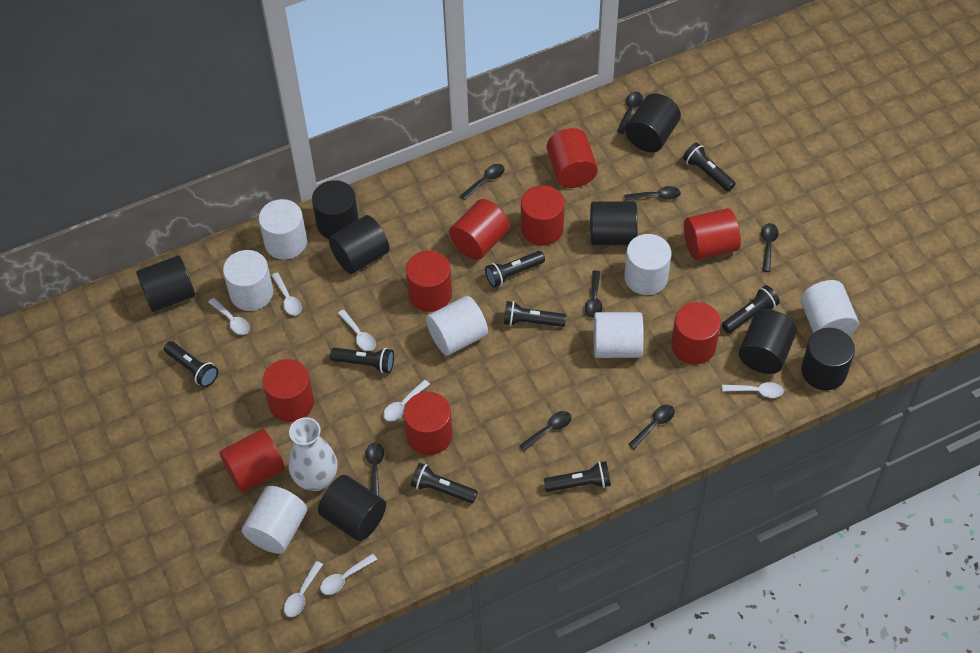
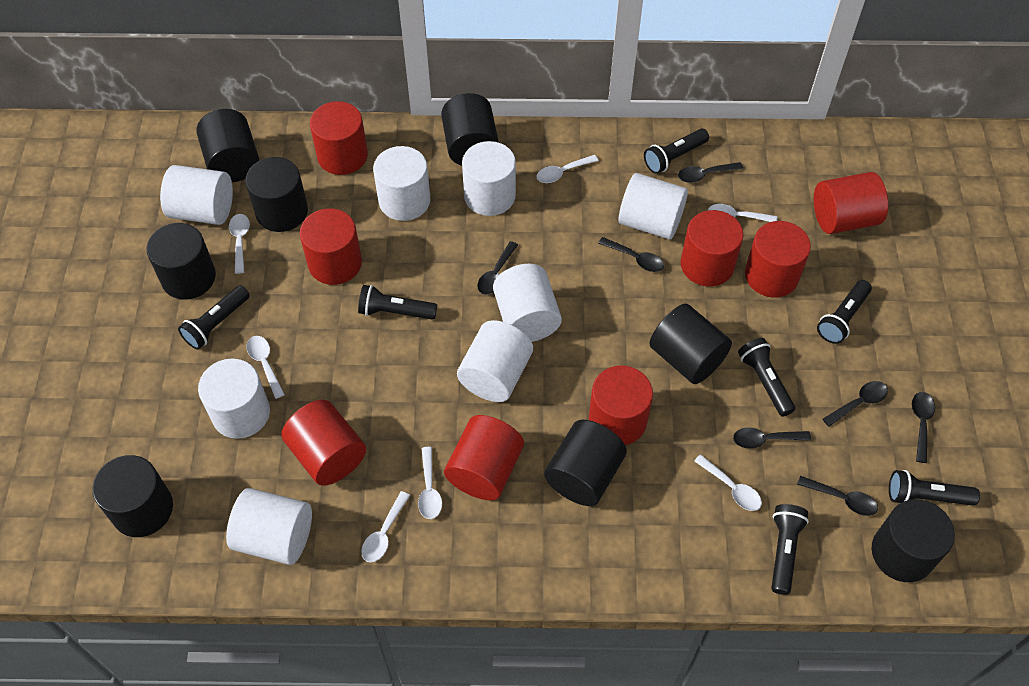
black flashlight: 8 -> 7
black spoon: 8 -> 7
red cylinder: 9 -> 8
white cylinder: 7 -> 8
white vase: 1 -> 0

